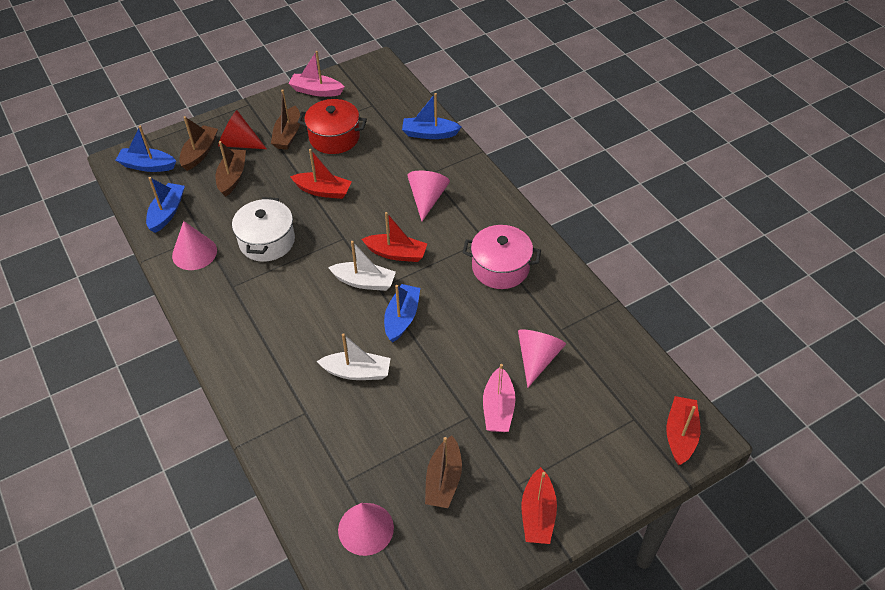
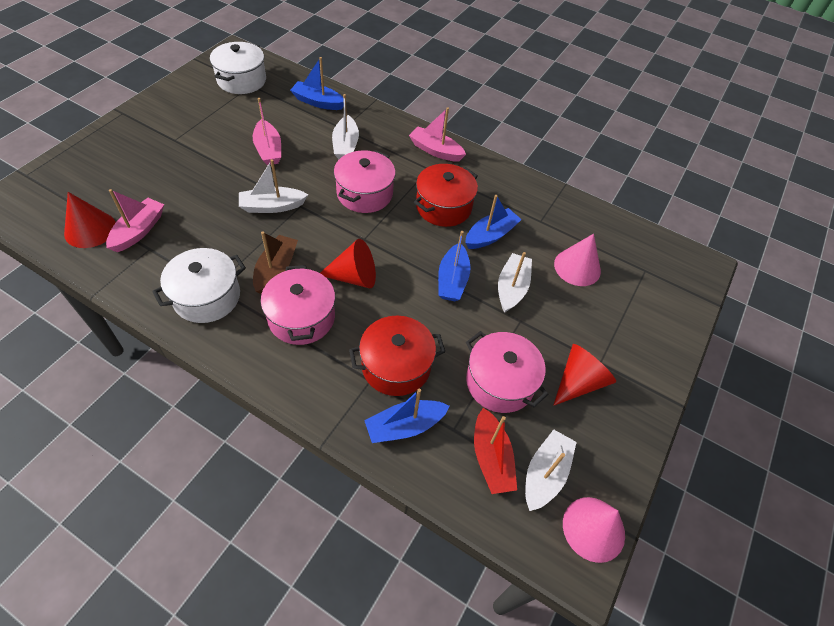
brown boat: 4 -> 1
pink boat: 2 -> 3
pink cone: 4 -> 2
pink pot: 1 -> 3
red boat: 4 -> 1
red cone: 1 -> 3
red pot: 1 -> 2
white boat: 2 -> 4
white pot: 1 -> 2

